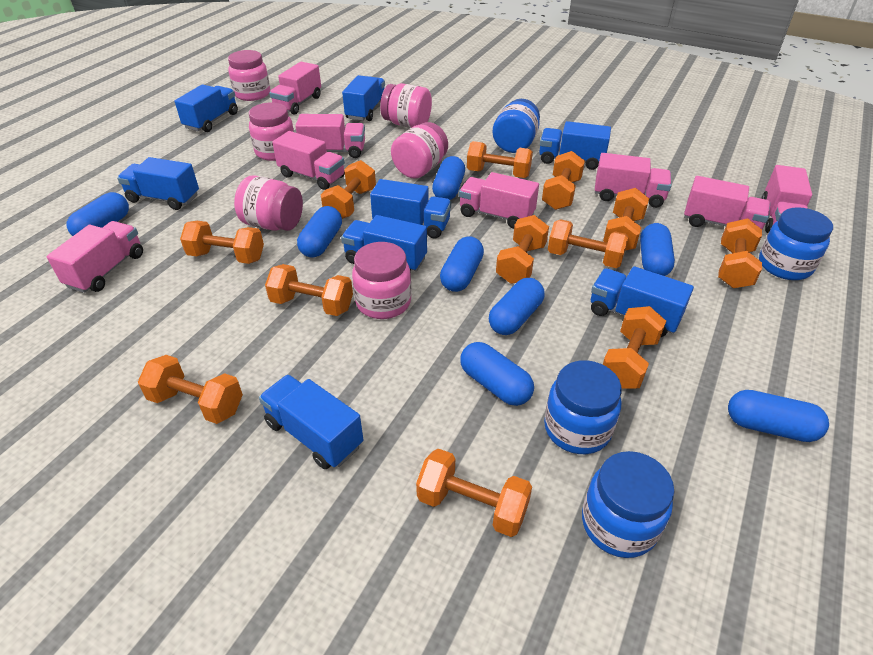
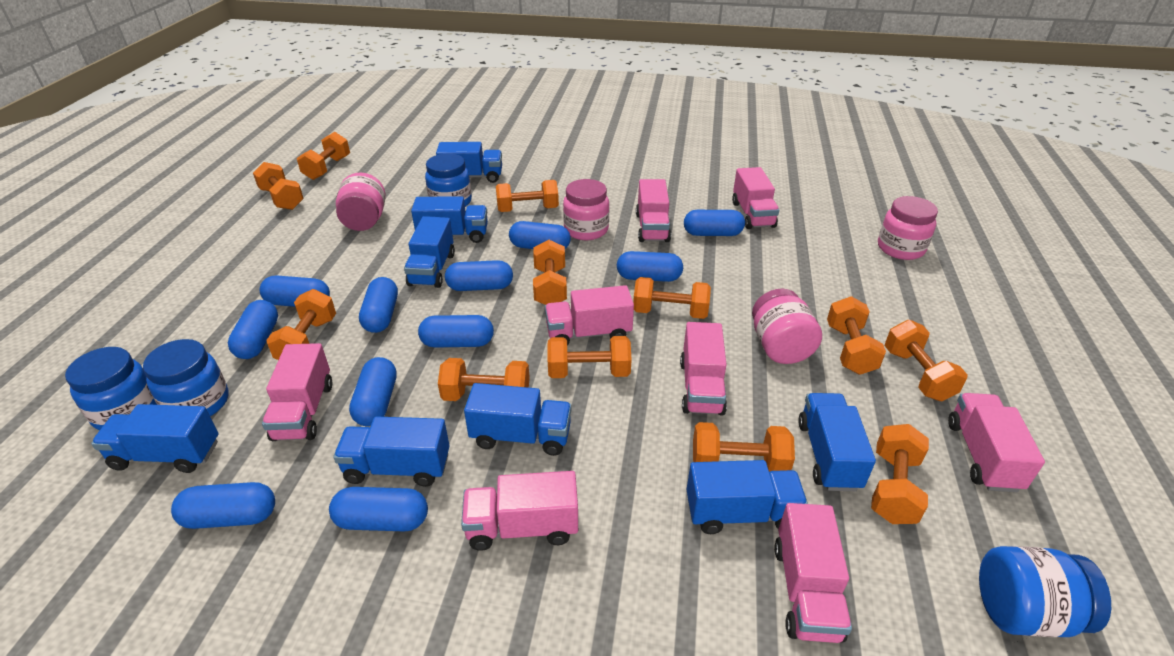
blue capsule: 8 -> 11
pink jar: 6 -> 4

